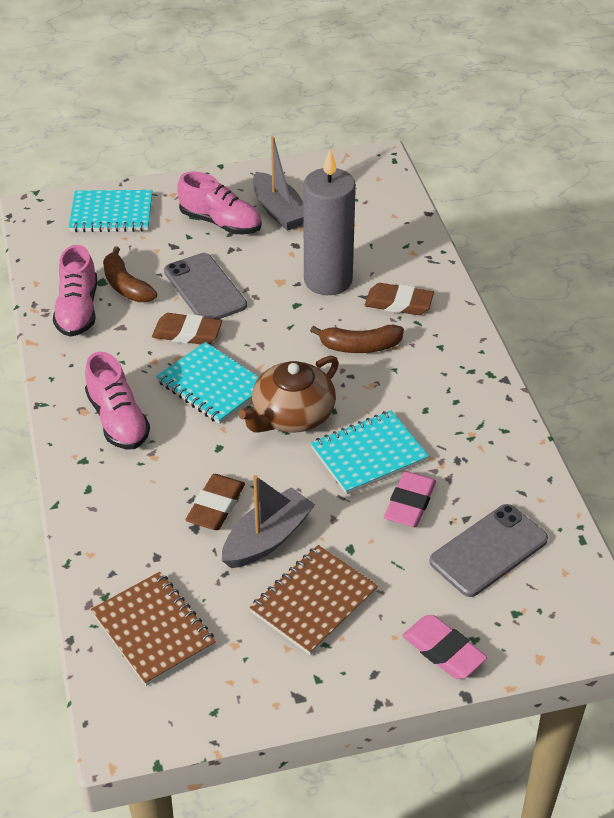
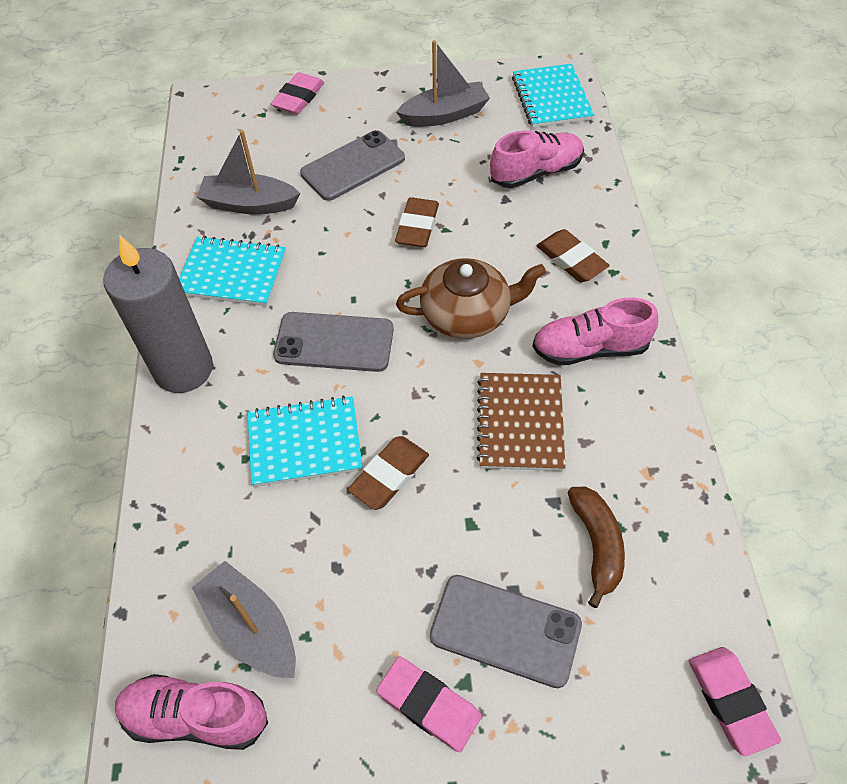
brown banana: 2 -> 1
brown notebook: 2 -> 1
grey boat: 2 -> 3
grey phone: 2 -> 3
pink eraser: 2 -> 3

